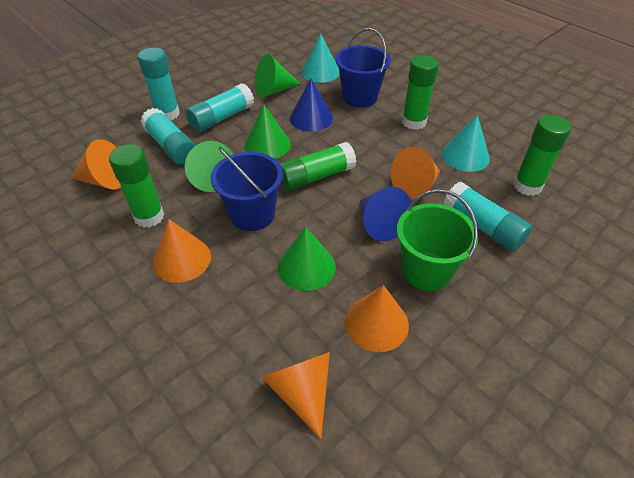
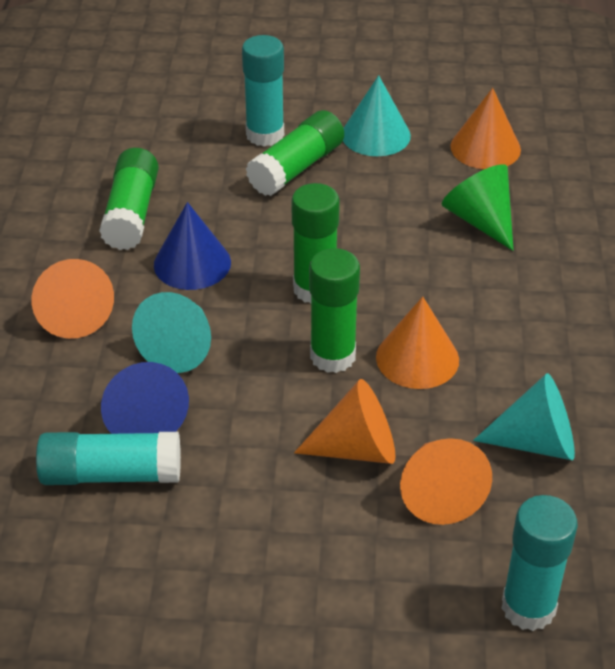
blue bucket: 2 -> 0
green bucket: 1 -> 0
green cone: 4 -> 1
turquoise cone: 2 -> 3
turquoise glue stick: 4 -> 3

